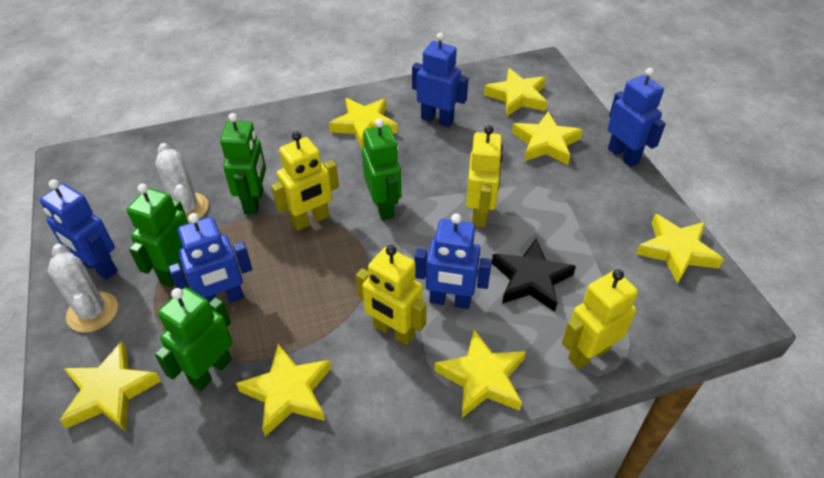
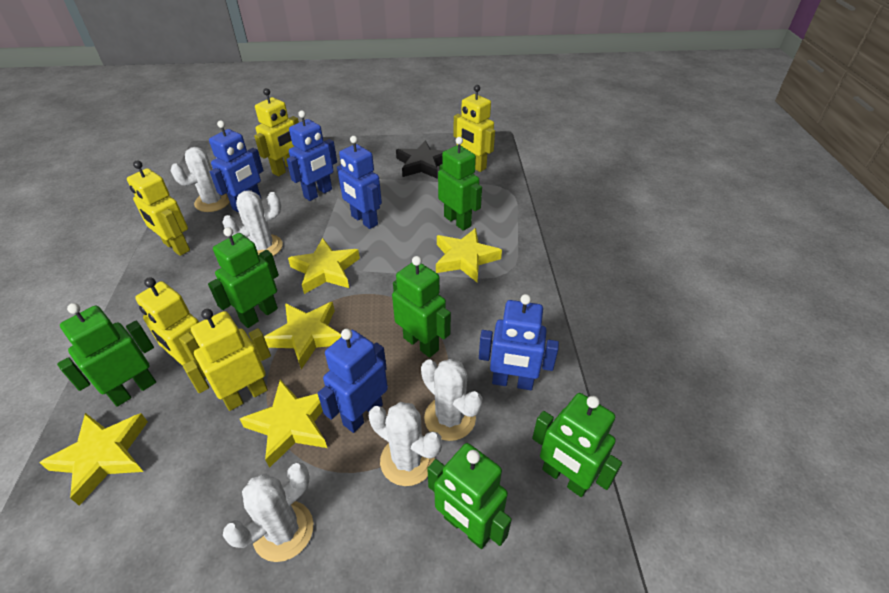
green robot: 4 -> 6
white cactus: 2 -> 5
yellow robot: 4 -> 5
yellow star: 7 -> 5

